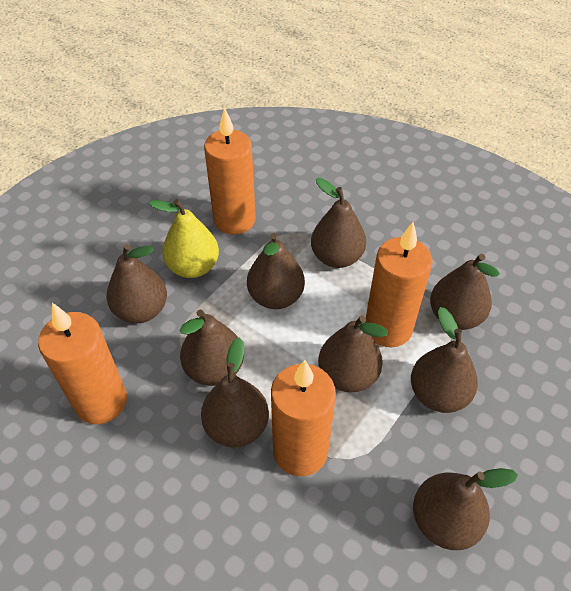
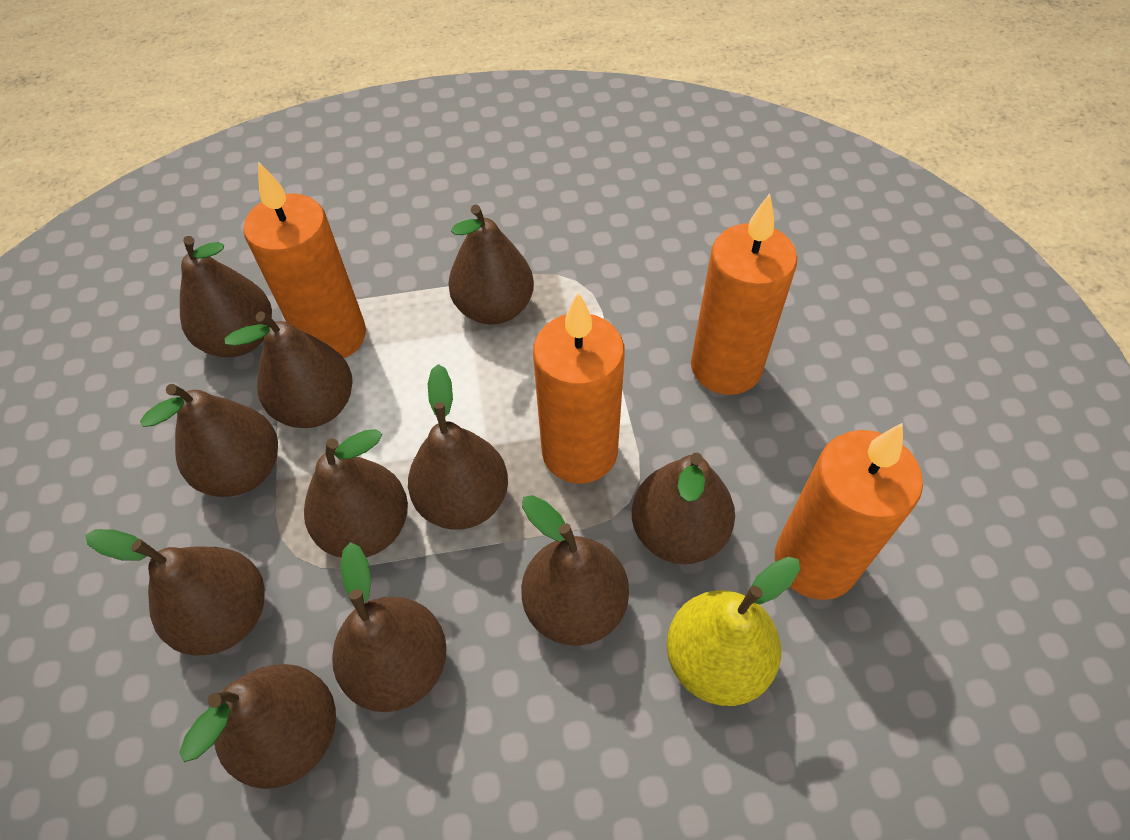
brown pear: 9 -> 11

